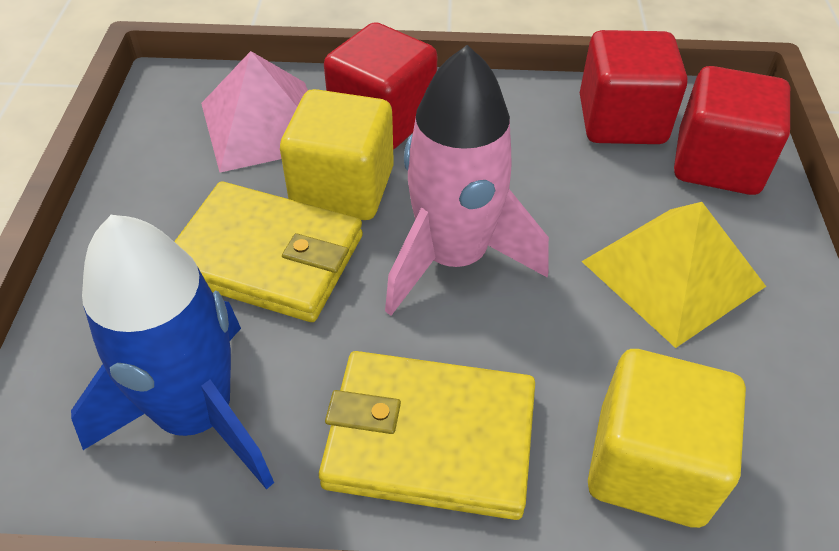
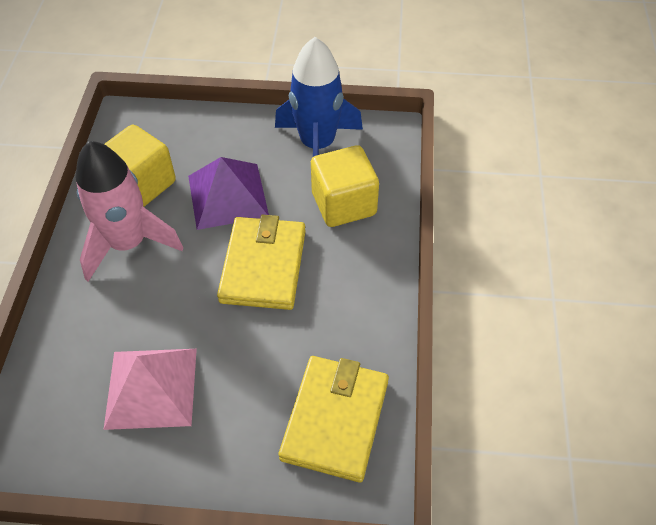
purple pyramid: 0 -> 1
red cube: 3 -> 0
yellow pyramid: 1 -> 0

